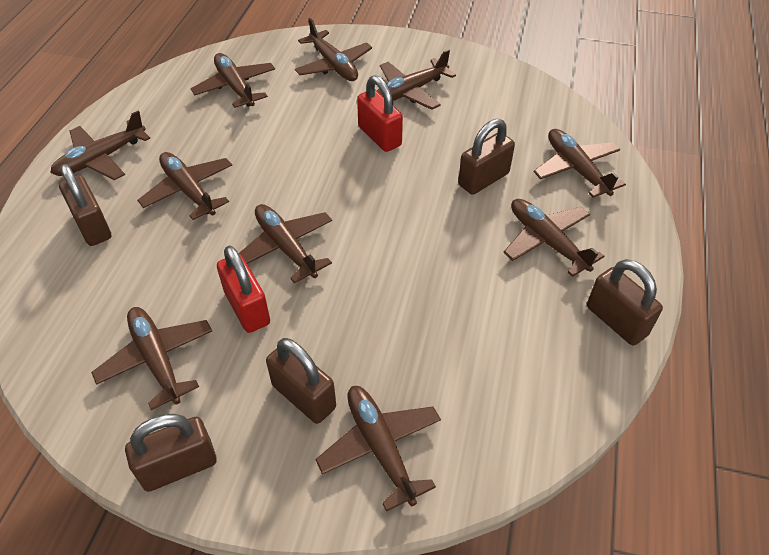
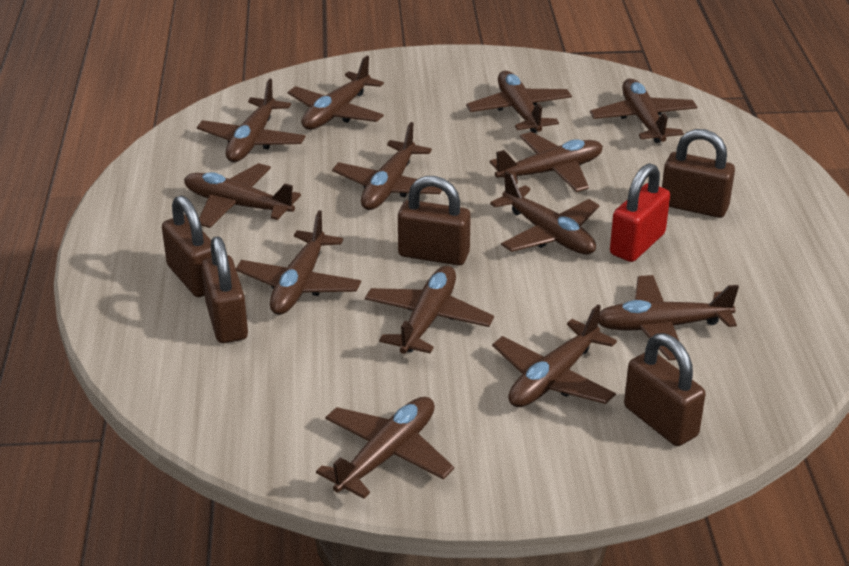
brown plane: 10 -> 13
red padlock: 2 -> 1

